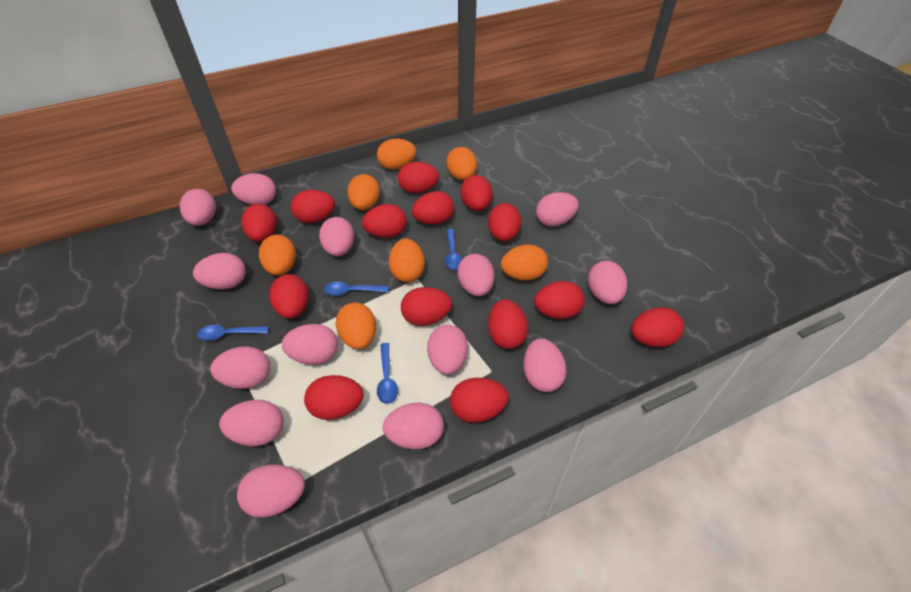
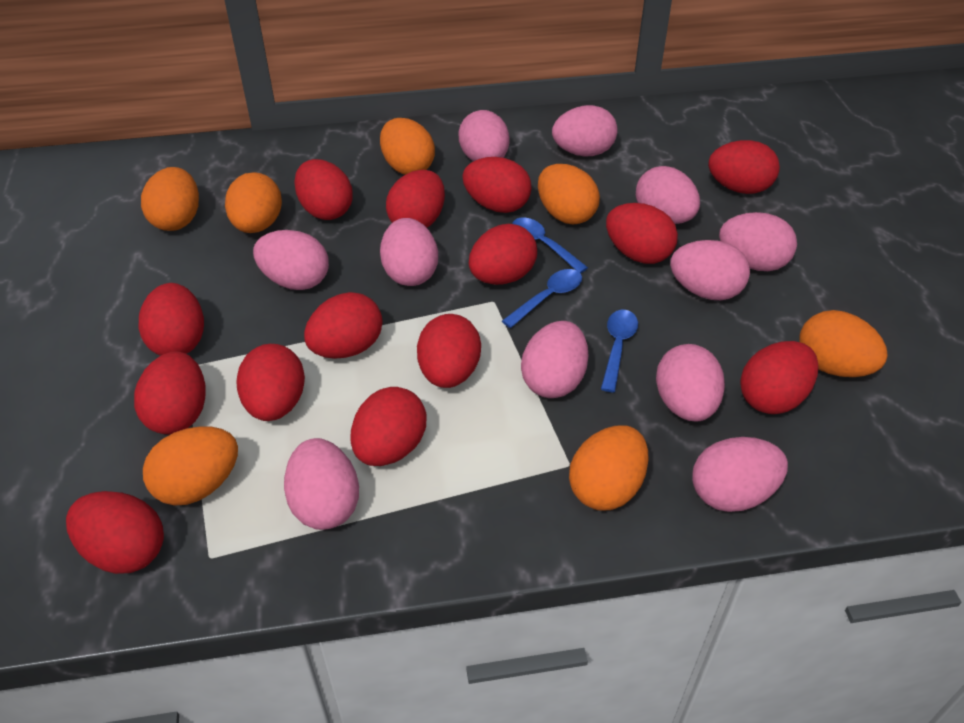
blue spoon: 4 -> 3
pink egg: 14 -> 11

